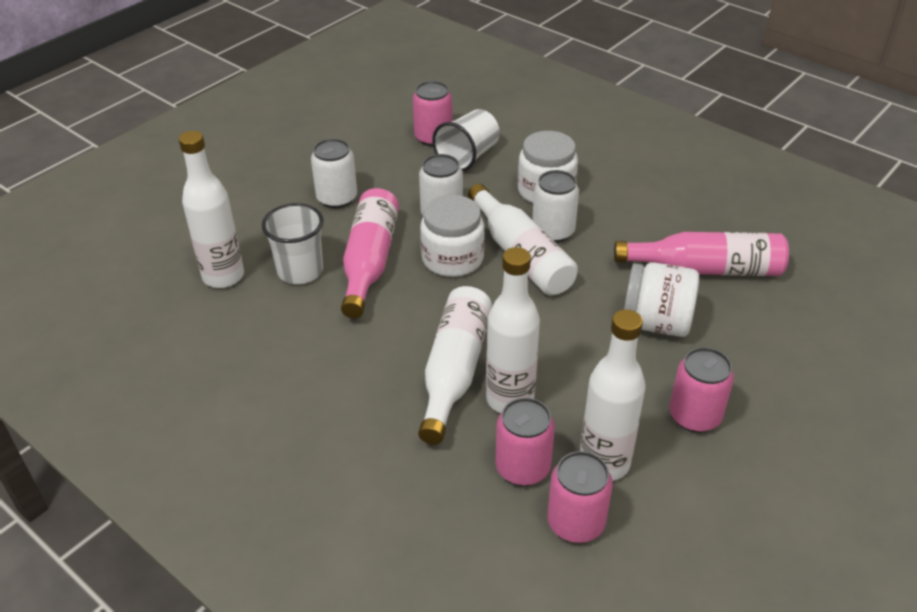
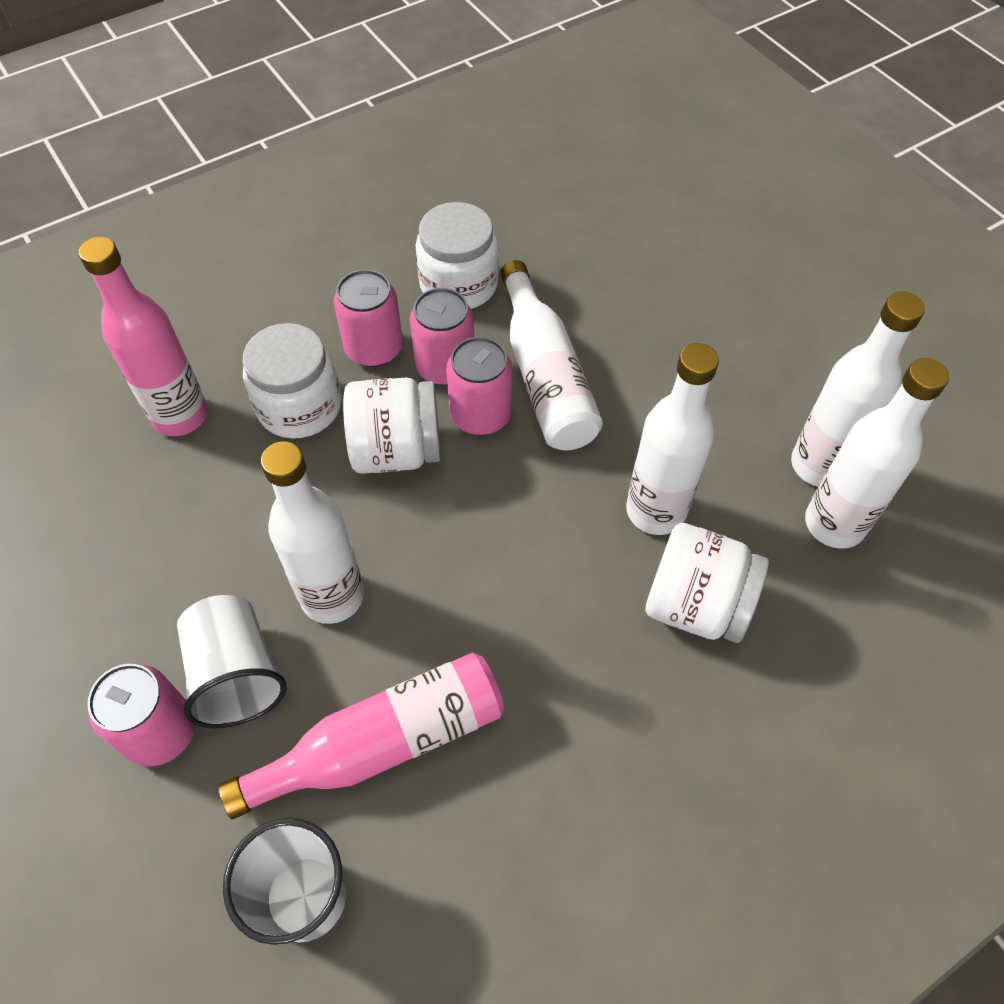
white can: 3 -> 0
white jar: 3 -> 4

